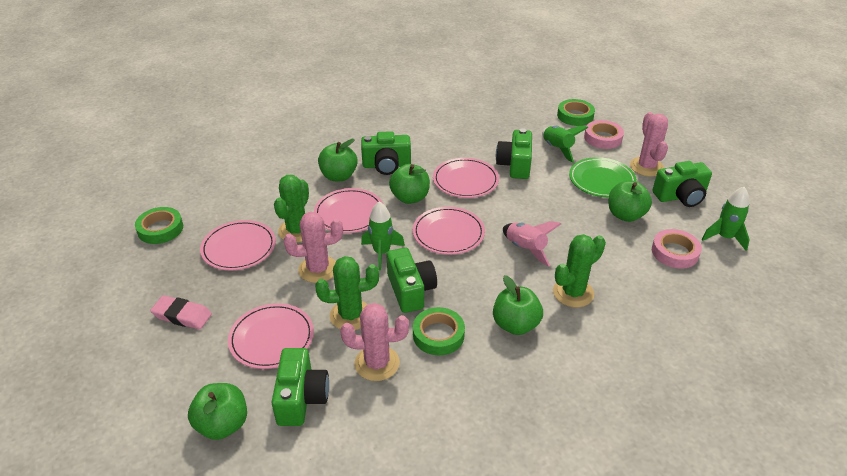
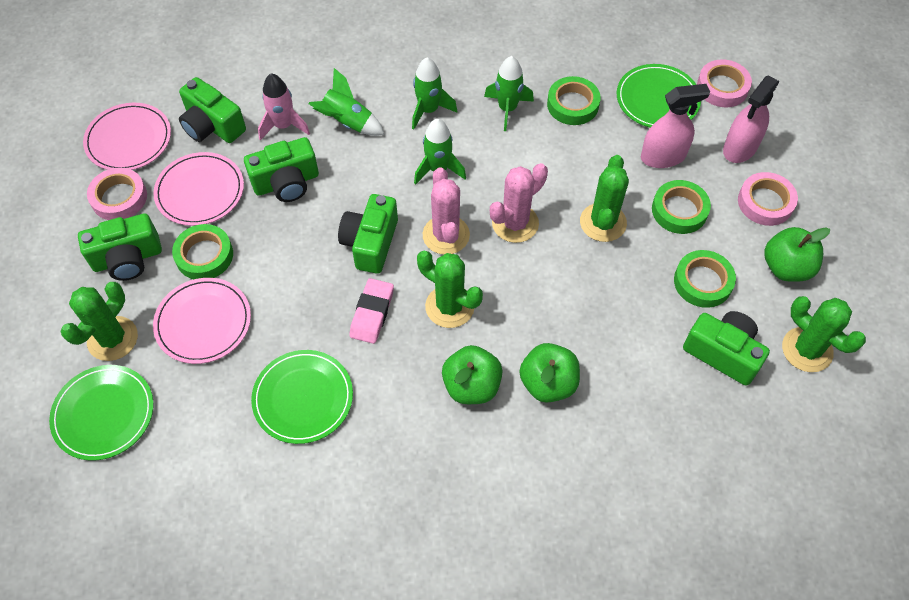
green apple: 5 -> 3
green cactus: 3 -> 4
green plate: 1 -> 3
green rocket: 3 -> 4
green tape: 3 -> 4
pink cactus: 3 -> 2
pink plate: 5 -> 3
pink spray bottle: 0 -> 2
pink tape: 2 -> 3

